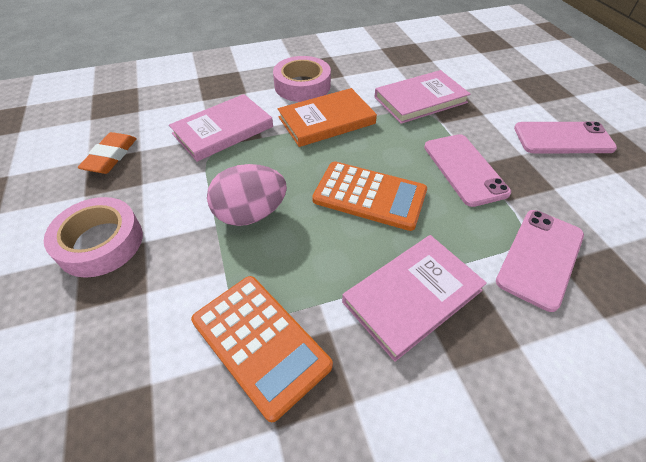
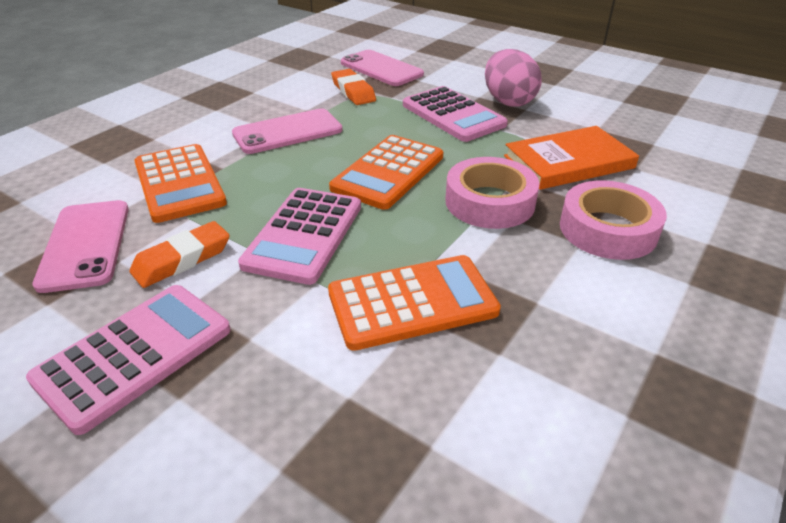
orange calculator: 2 -> 3
orange eraser: 1 -> 2
pink book: 3 -> 0
pink calculator: 0 -> 3

